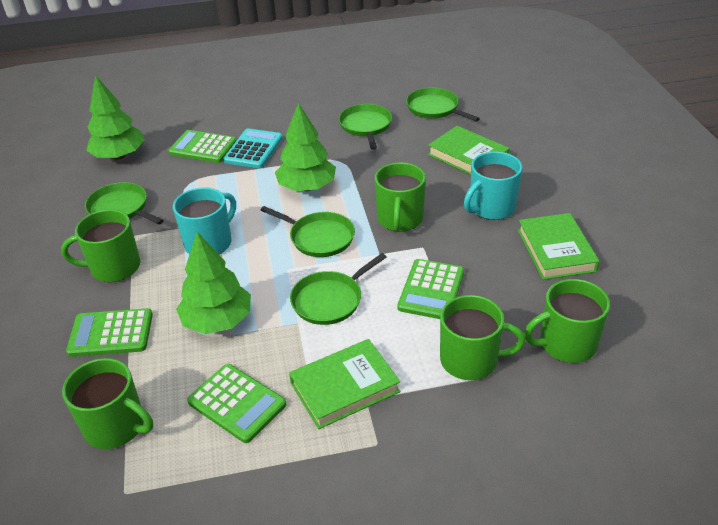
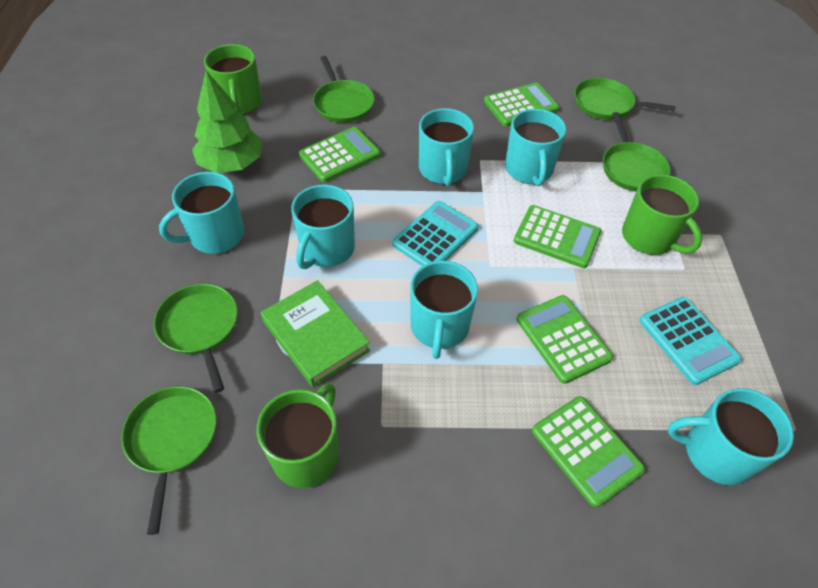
green book: 3 -> 1
green calculator: 4 -> 5
green mug: 5 -> 3
green tree: 3 -> 1
turquoise calculator: 1 -> 2
turquoise mug: 2 -> 6

